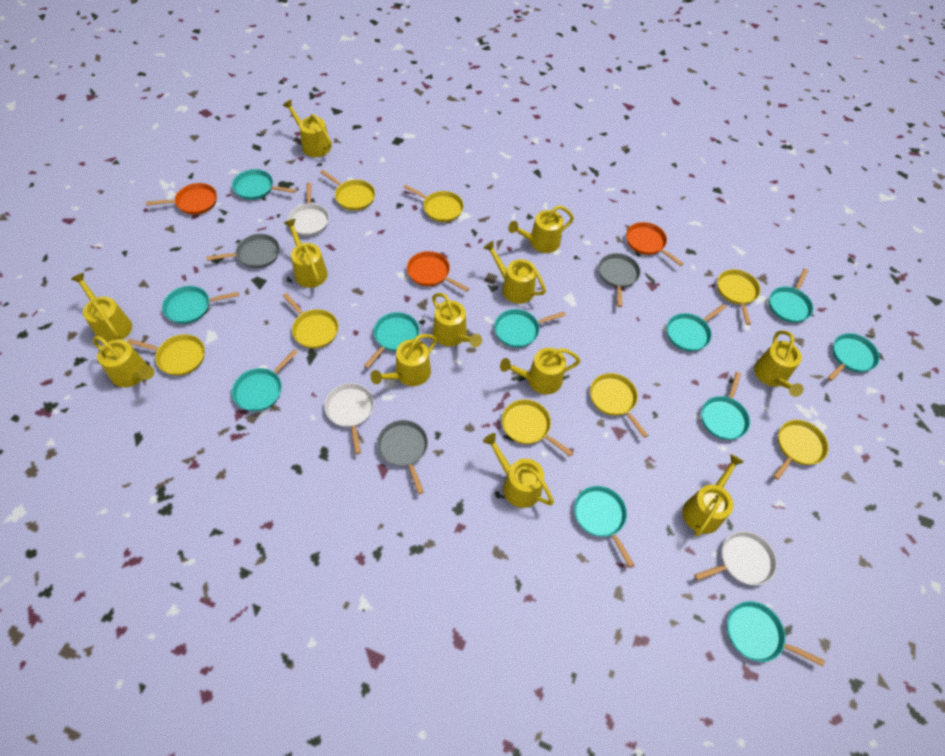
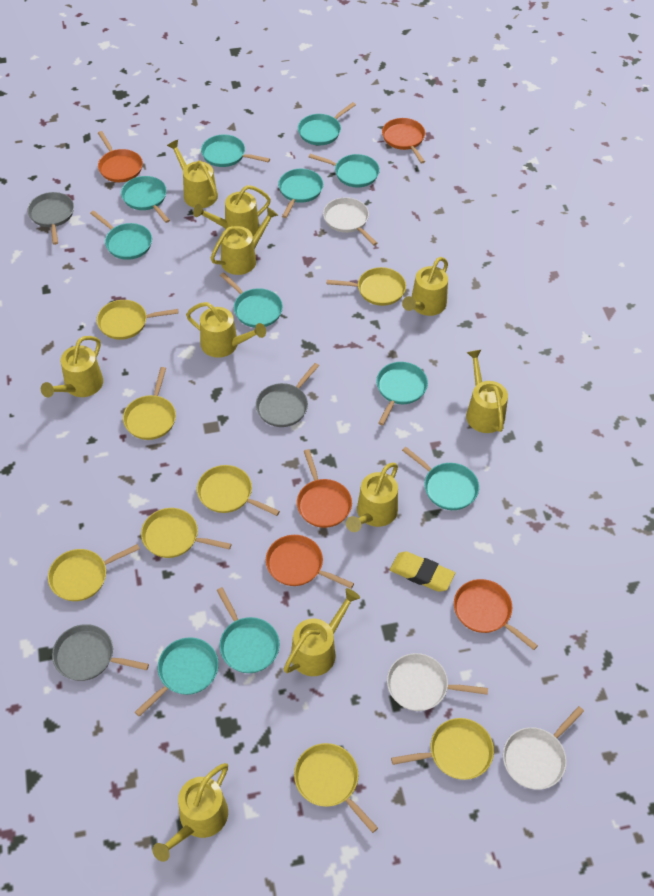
orange pan: 3 -> 5
yellow eraser: 0 -> 1
yellow watering can: 12 -> 10

